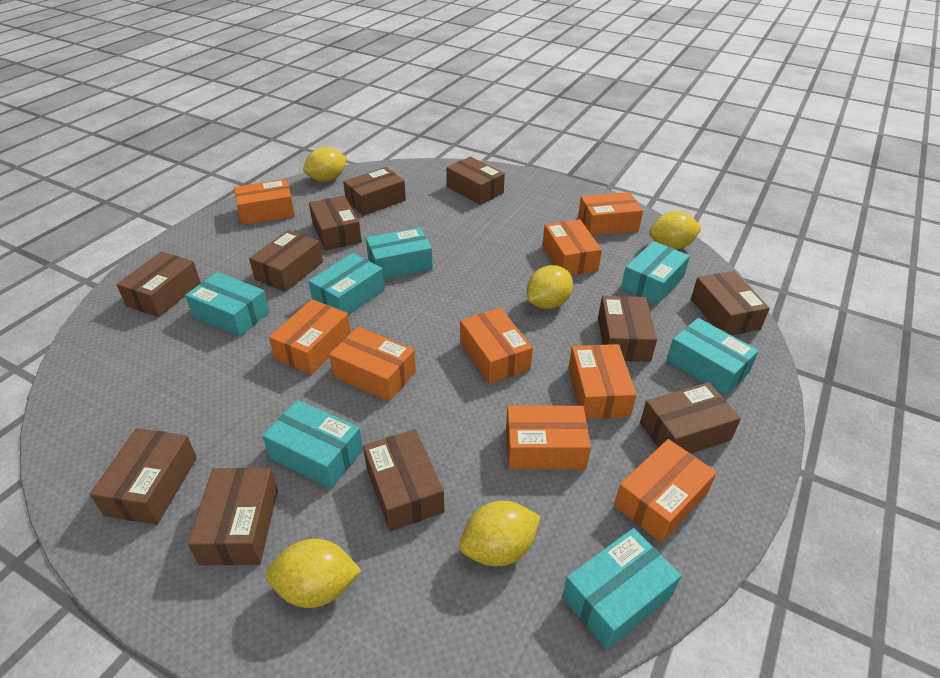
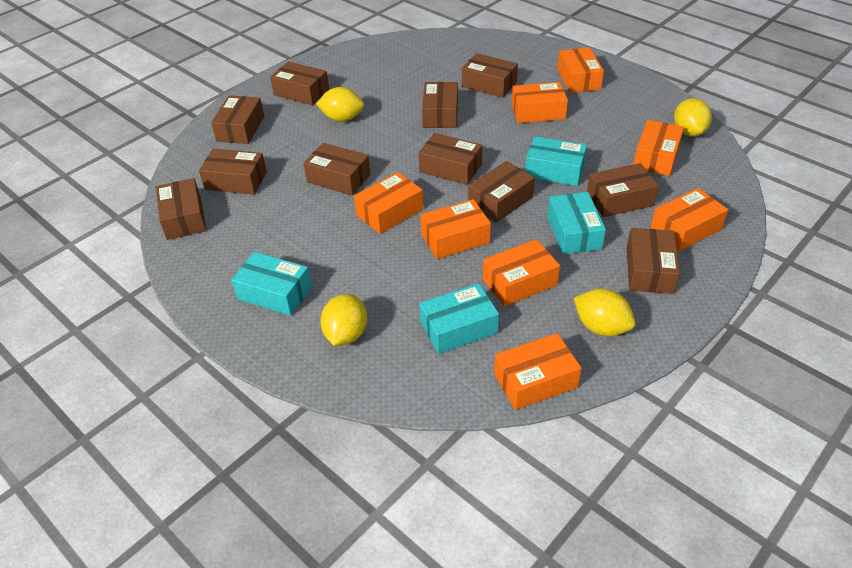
orange box: 9 -> 8
turquoise box: 7 -> 4
yellow lemon: 5 -> 4

